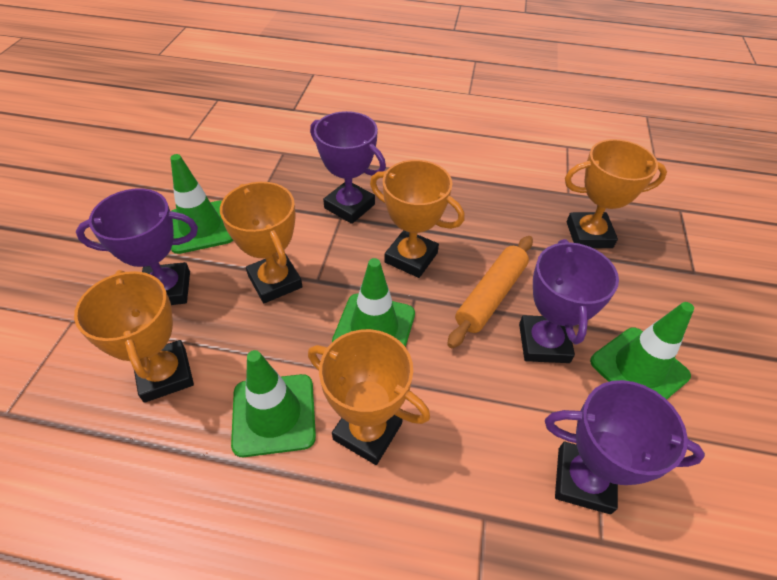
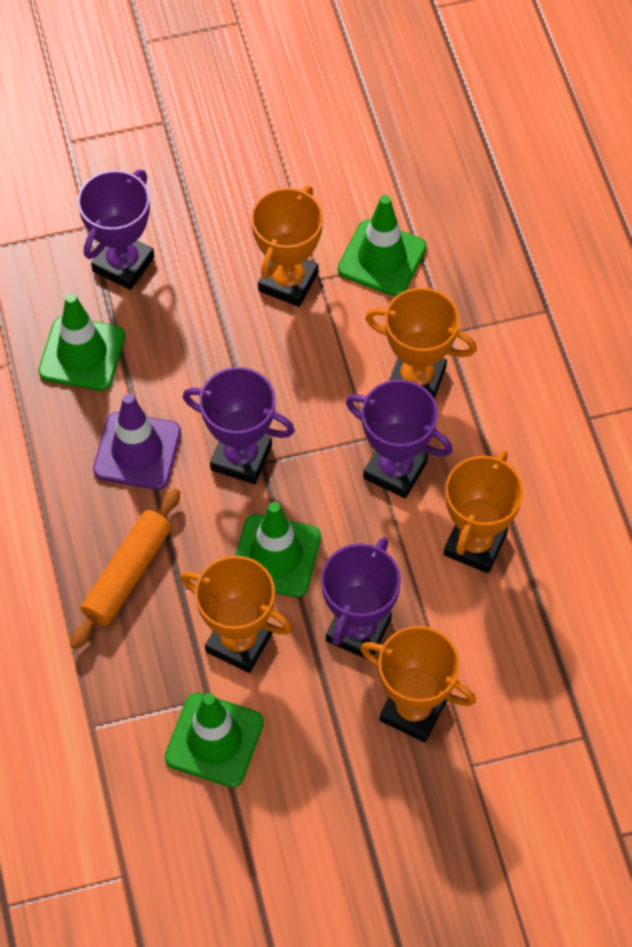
purple traffic cone: 0 -> 1

